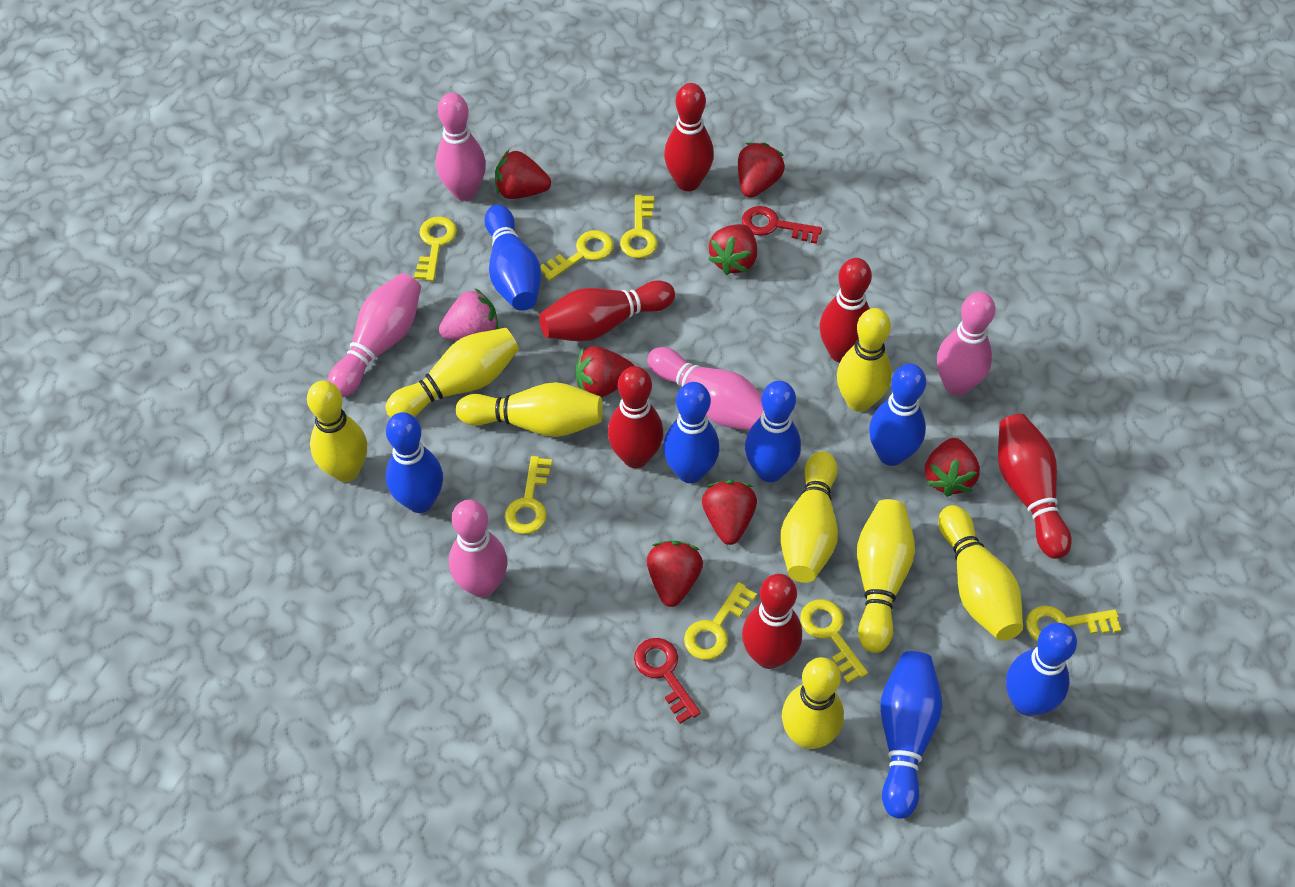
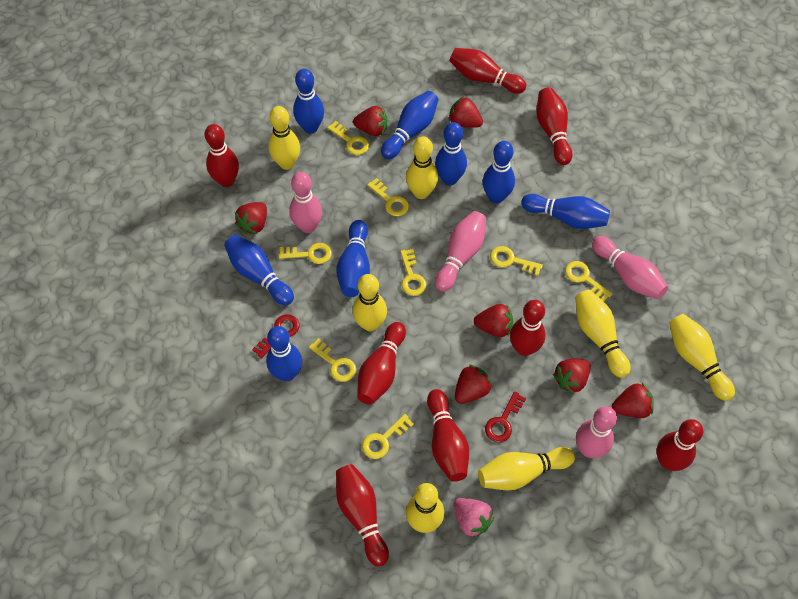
blue bowling pin: 7 -> 8
pink bowling pin: 5 -> 4
red bowling pin: 6 -> 8
yellow bowling pin: 8 -> 7
yellow key: 7 -> 8

